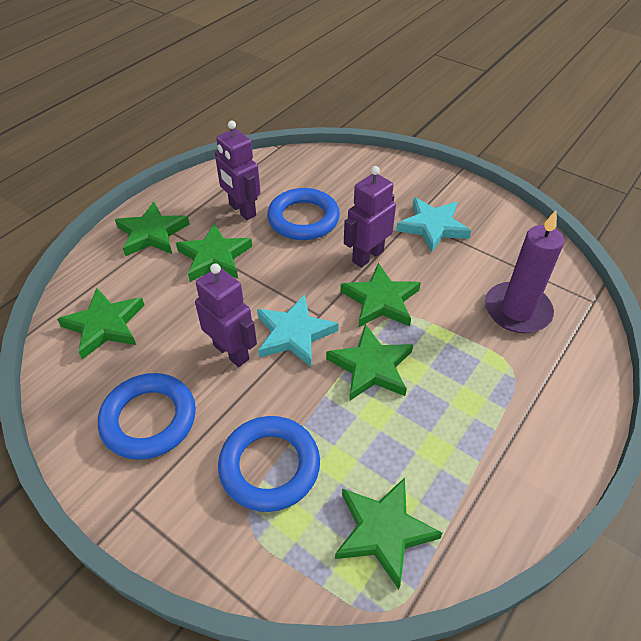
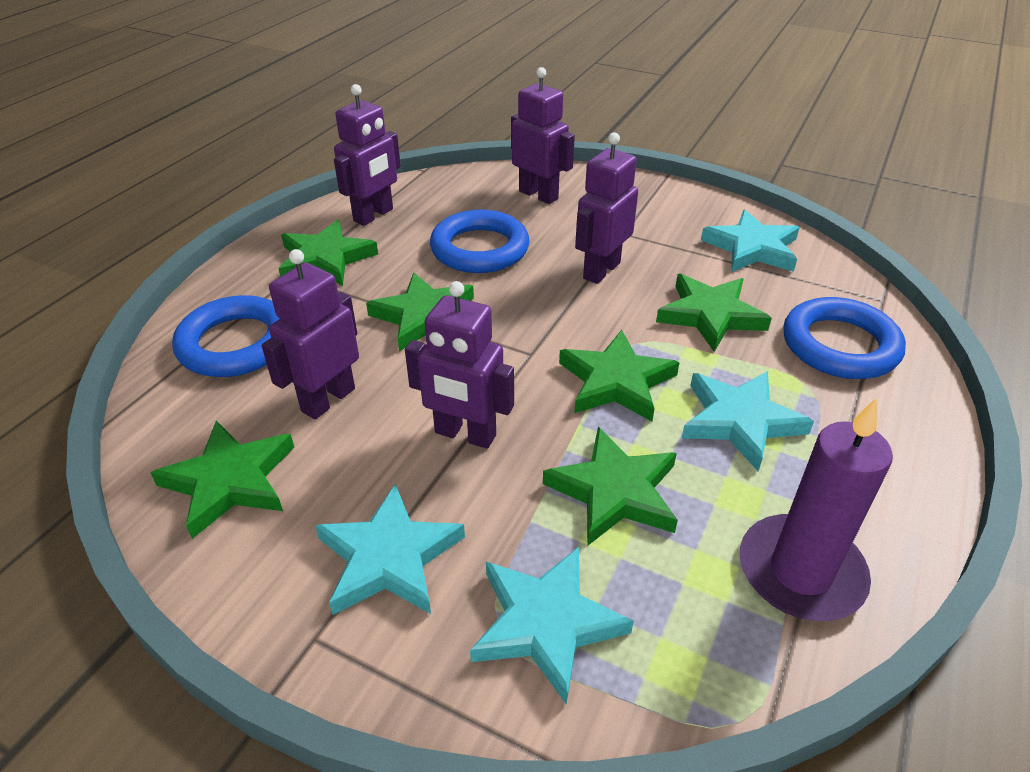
purple robot: 3 -> 5
turquoise star: 2 -> 4

